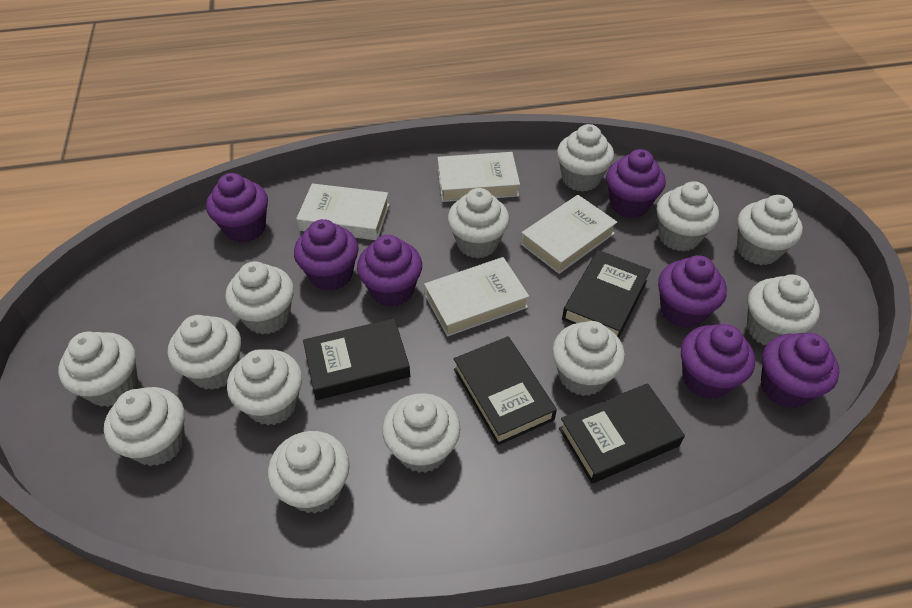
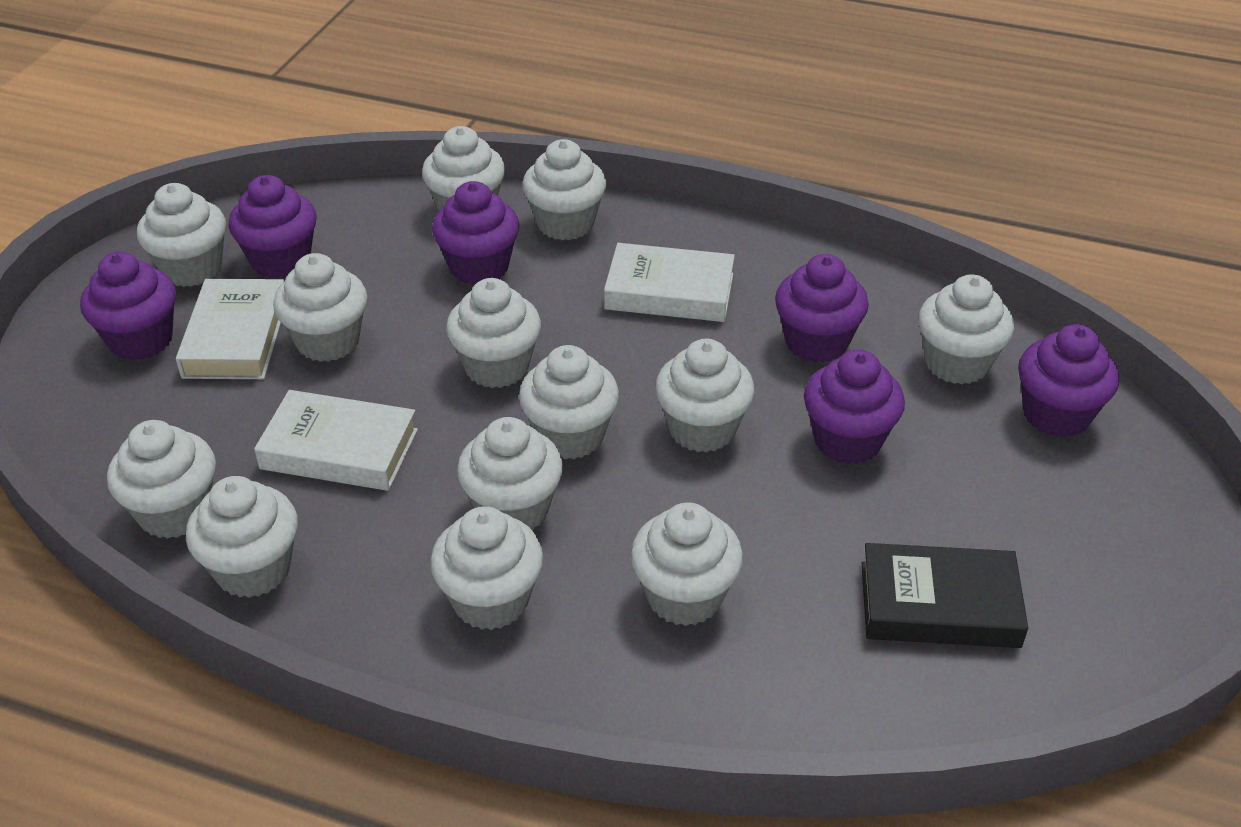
black book: 4 -> 1
purple cupcake: 7 -> 6
white book: 4 -> 3

